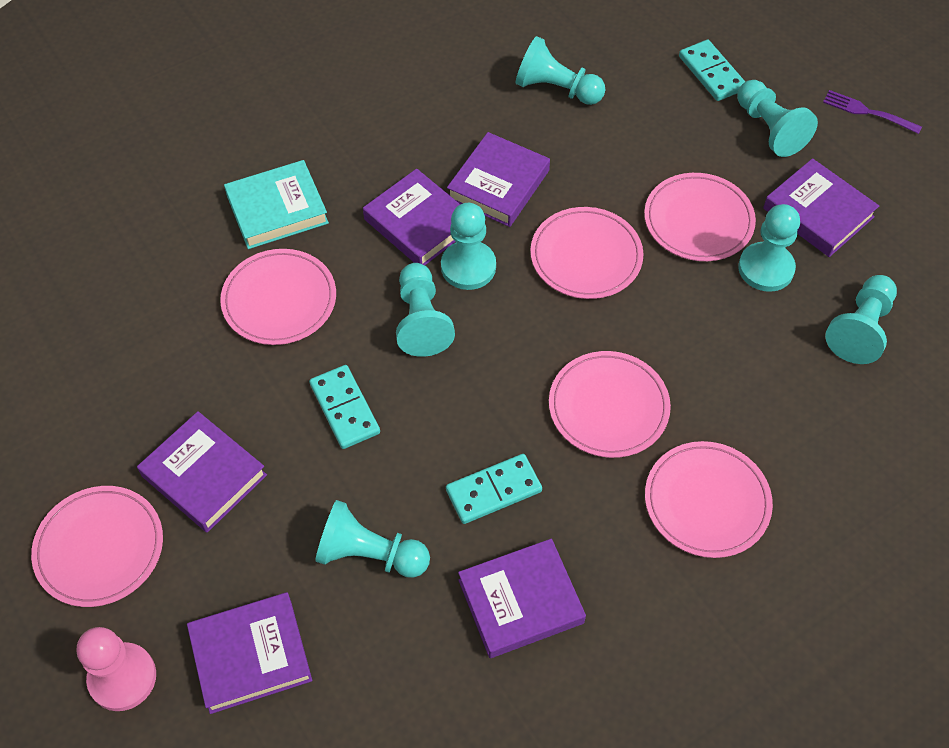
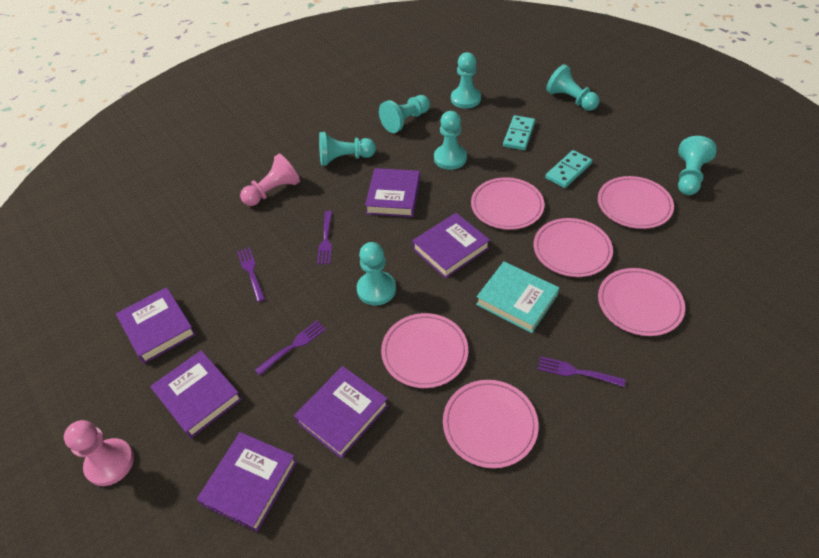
pink pawn: 1 -> 2
purple fork: 1 -> 4
turquoise domino: 3 -> 2

